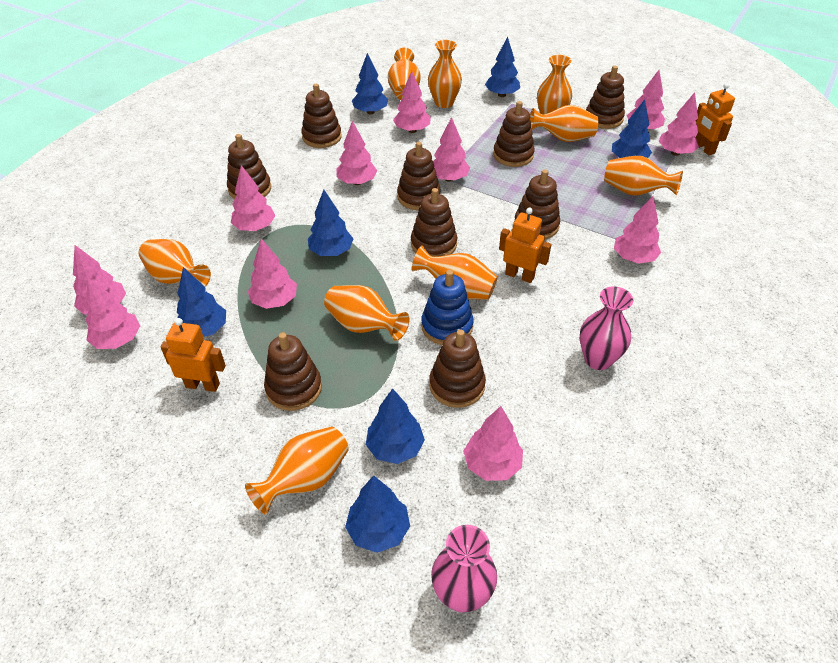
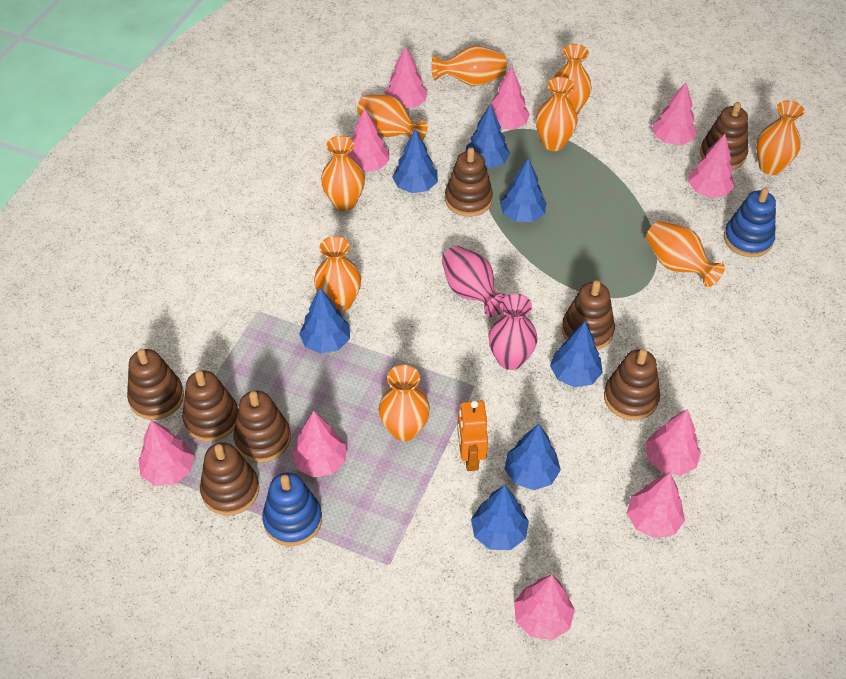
blue stacking toy: 1 -> 2
brown stacking toy: 9 -> 8
orange robot: 3 -> 1
pink tree: 11 -> 10

